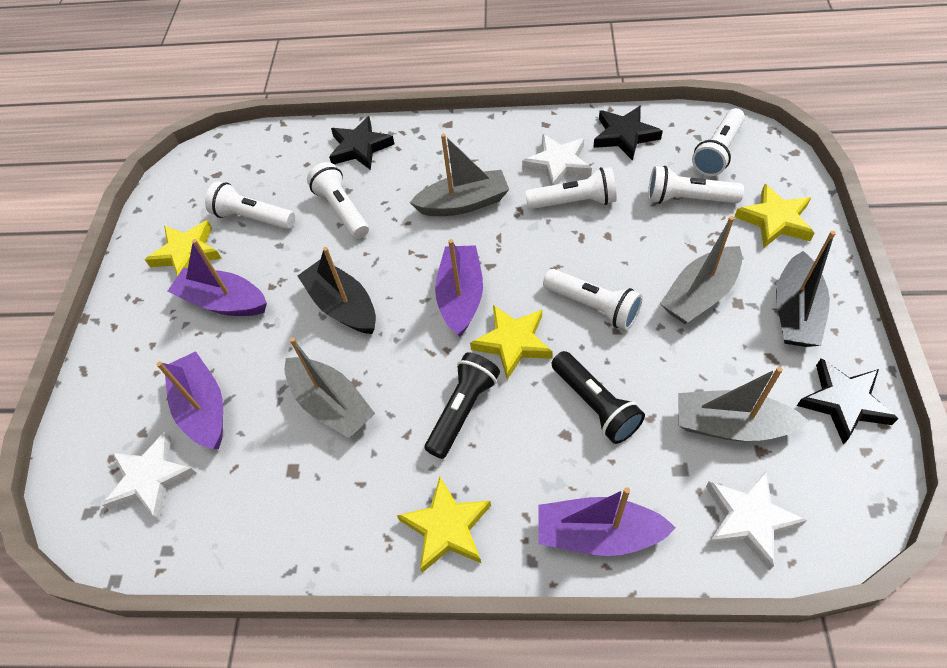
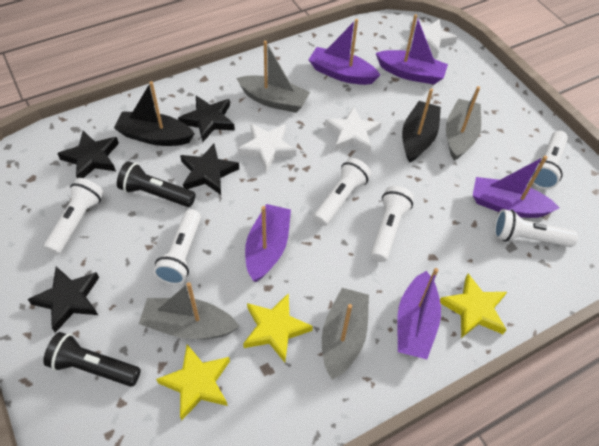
black star: 3 -> 4
purple boat: 4 -> 5
yellow star: 4 -> 3

